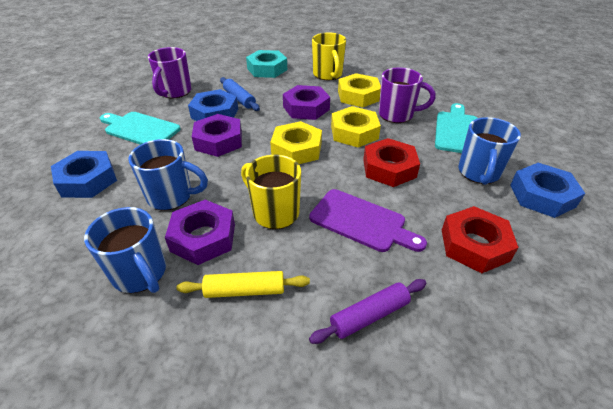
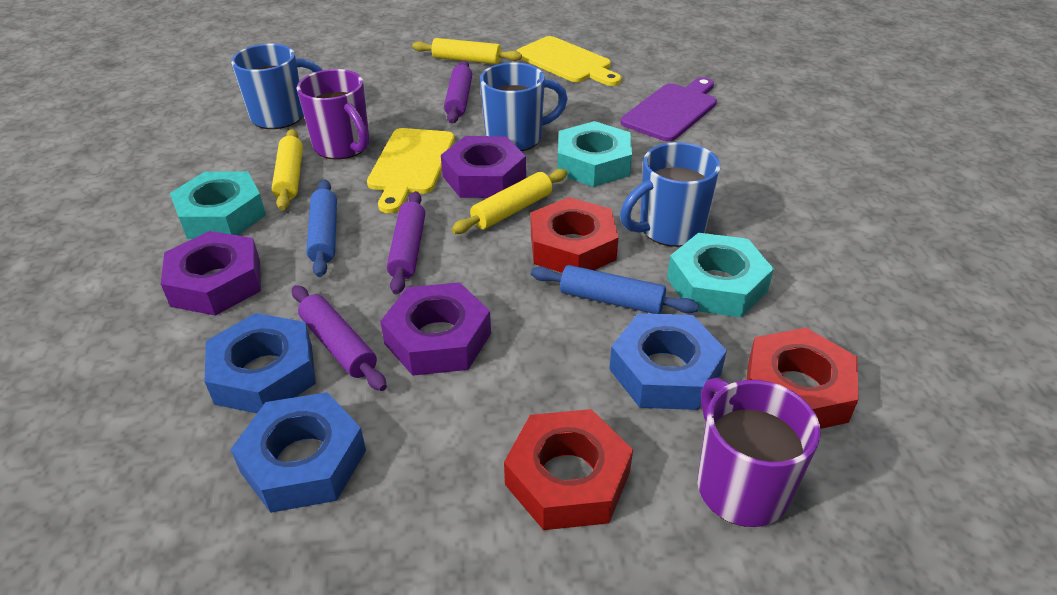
blue rolling pin: 1 -> 2
purple rolling pin: 1 -> 3
red nut: 2 -> 3
turquoise cutting board: 2 -> 0
turquoise nut: 1 -> 3
yellow cutting board: 0 -> 2
yellow mug: 2 -> 0
yellow nut: 3 -> 0
yellow rolling pin: 1 -> 3

